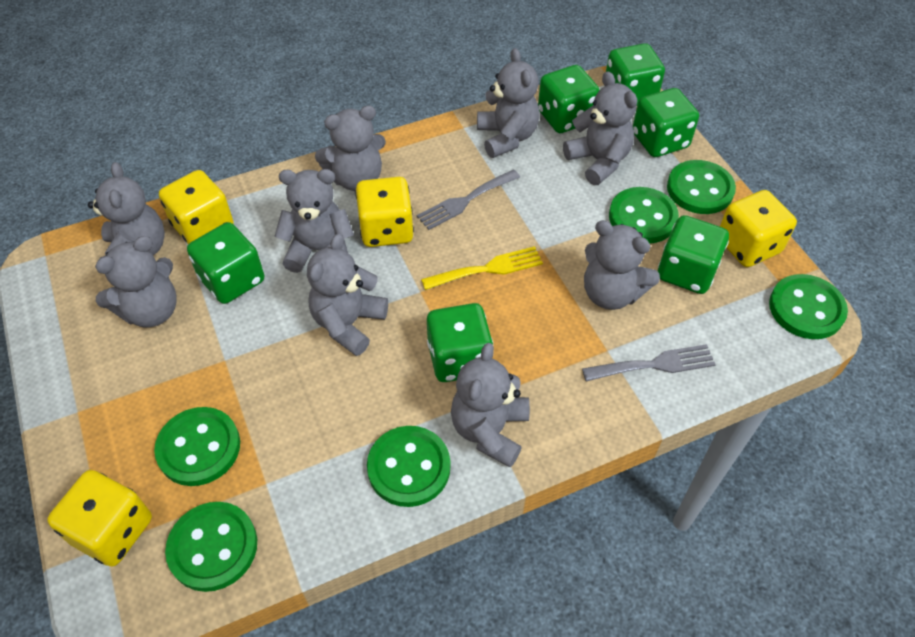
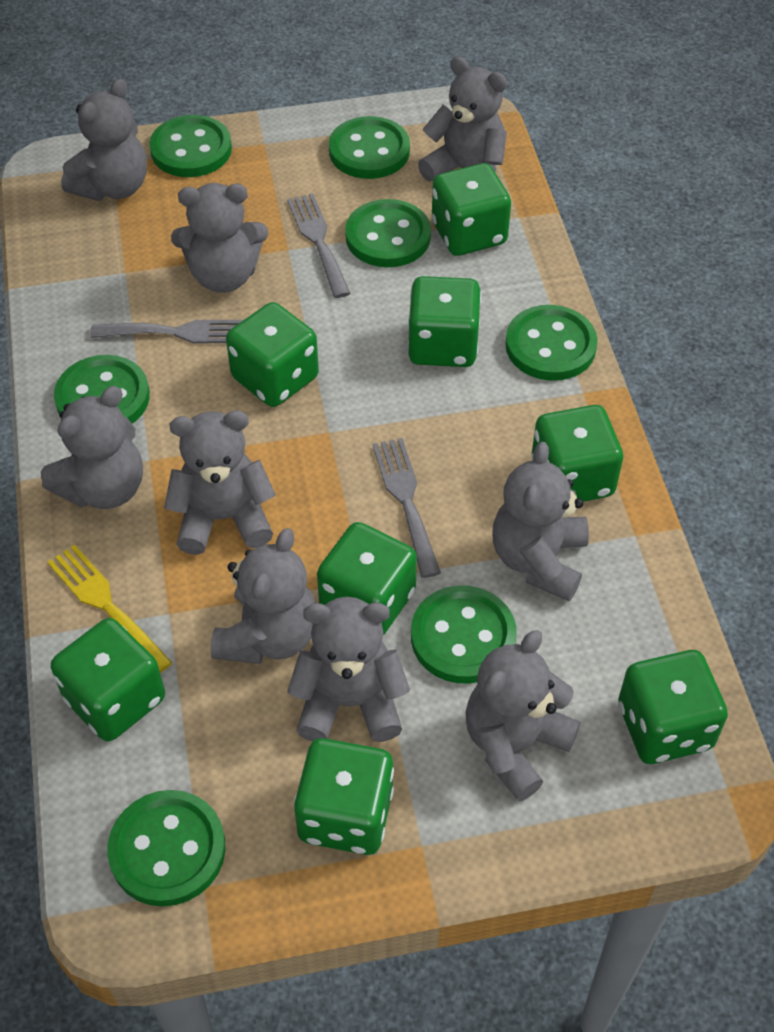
green button: 6 -> 7
green dice: 6 -> 8
grey fork: 2 -> 3
yellow dice: 4 -> 0

